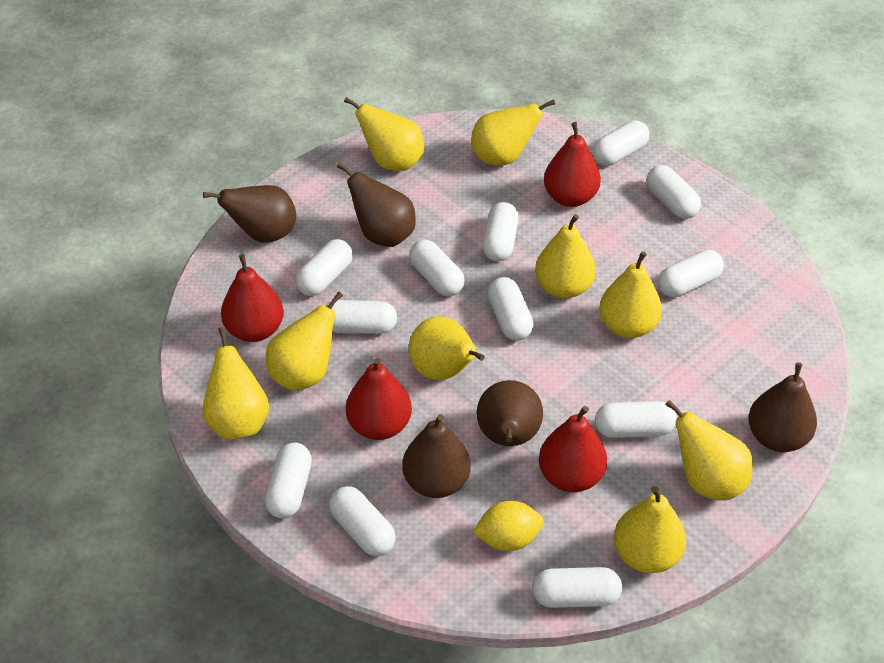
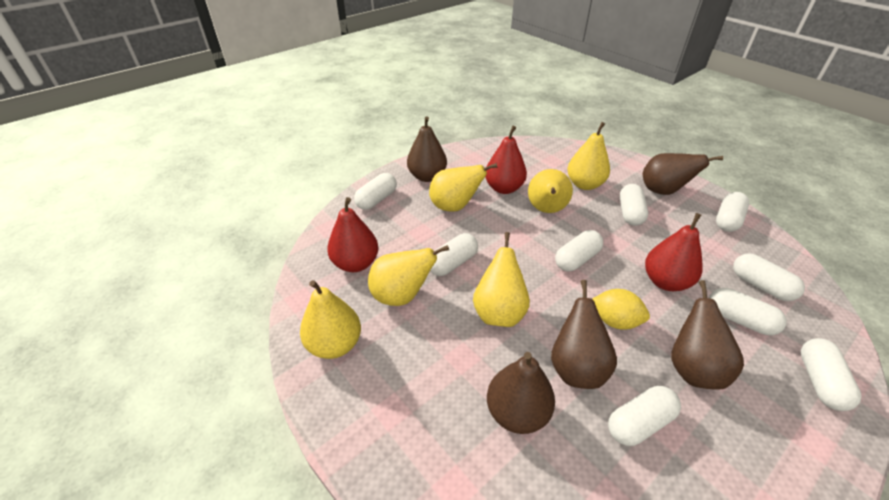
red pear: 4 -> 3
white capsule: 12 -> 9
yellow pear: 9 -> 6

